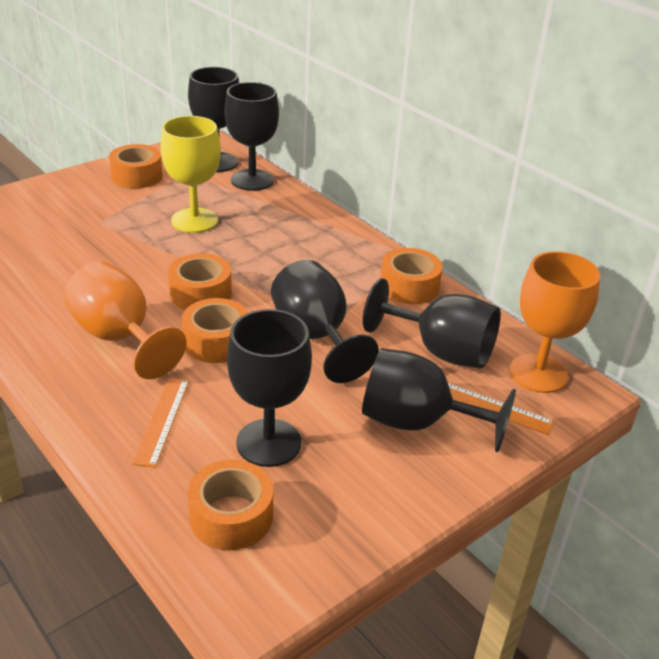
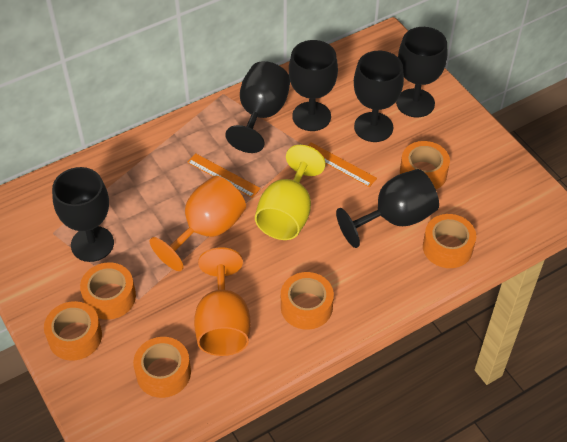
orange tape: 5 -> 6

